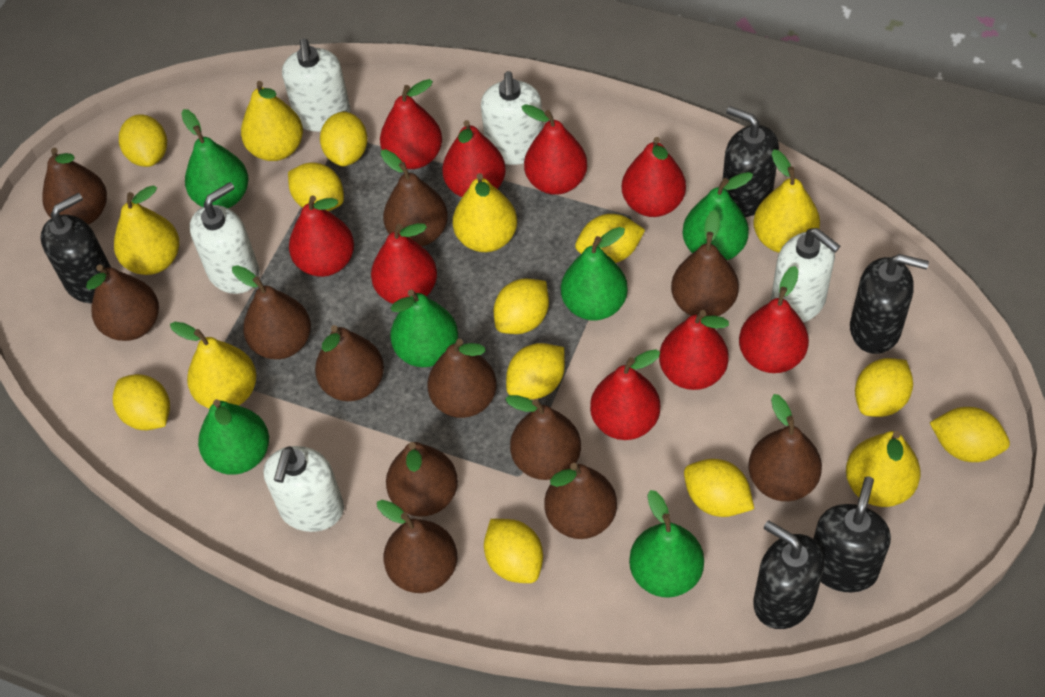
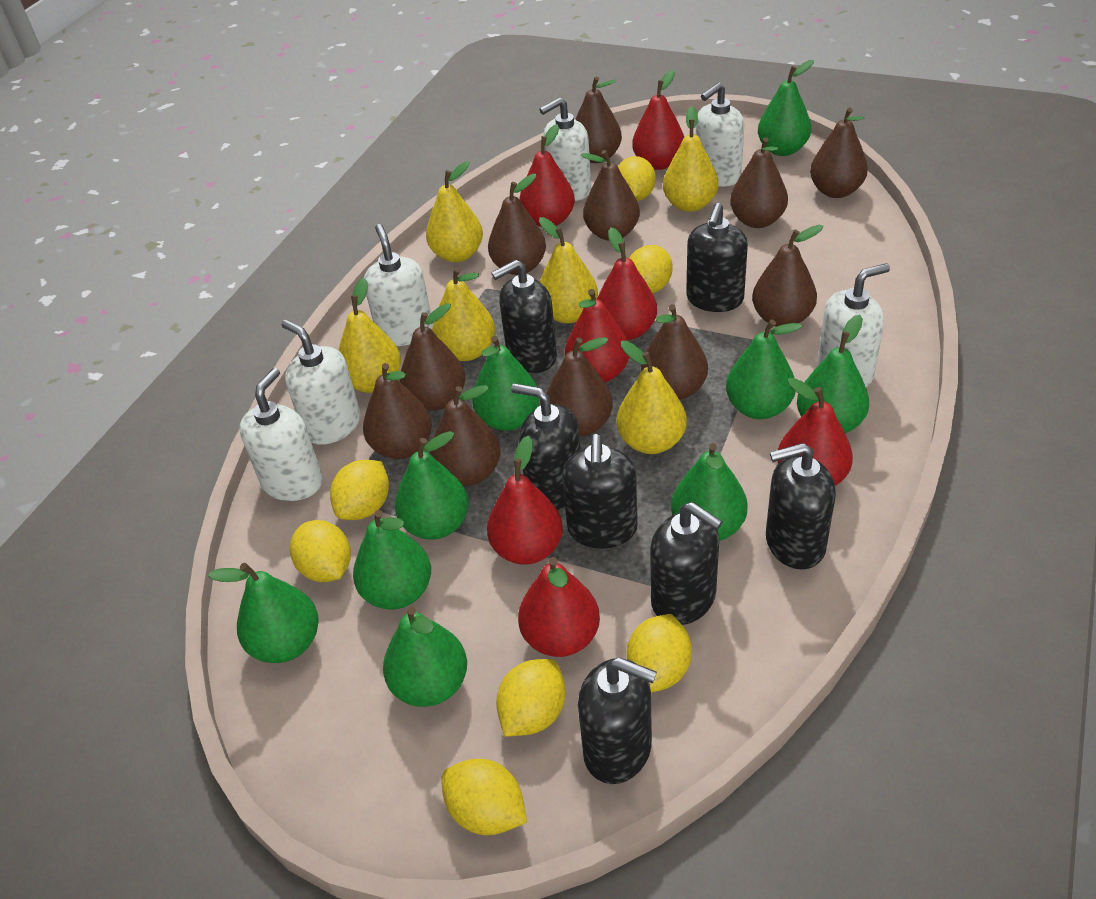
black soap dispenser: 5 -> 7
brown pear: 12 -> 11
green pear: 6 -> 9
red pear: 9 -> 7
white soap dispenser: 5 -> 6
yellow lemon: 11 -> 7

